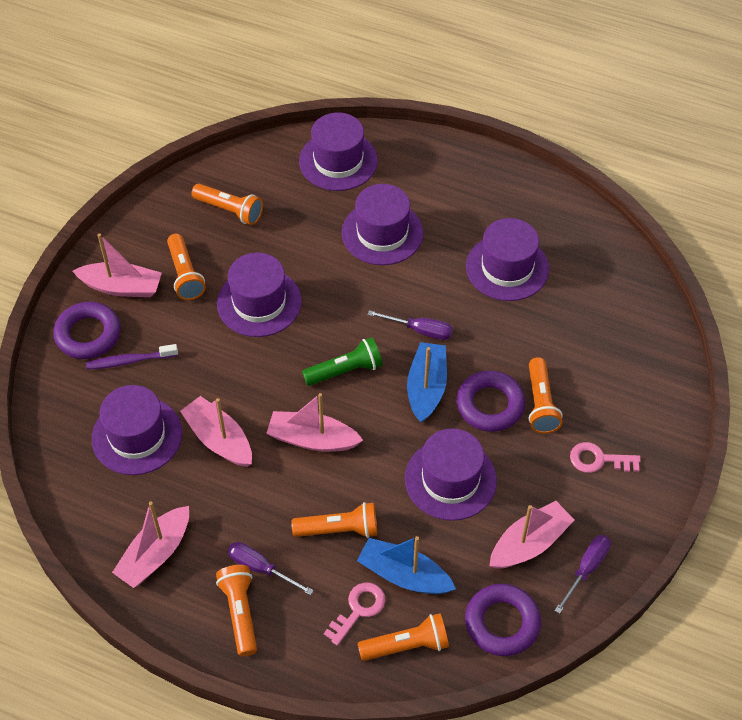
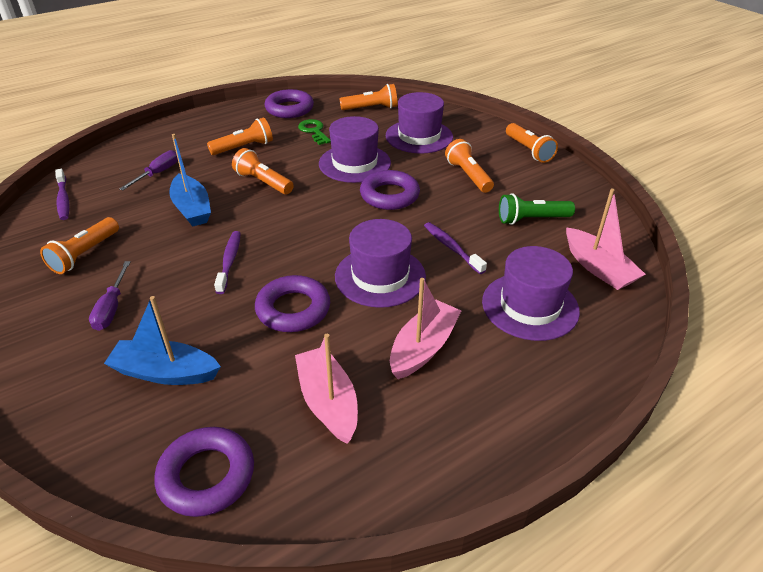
green key: 0 -> 1
pink boat: 5 -> 3
pink key: 2 -> 0
purple hat: 6 -> 4
purple ring: 3 -> 4
purple screwdriver: 3 -> 2
purple toothbrush: 1 -> 3

